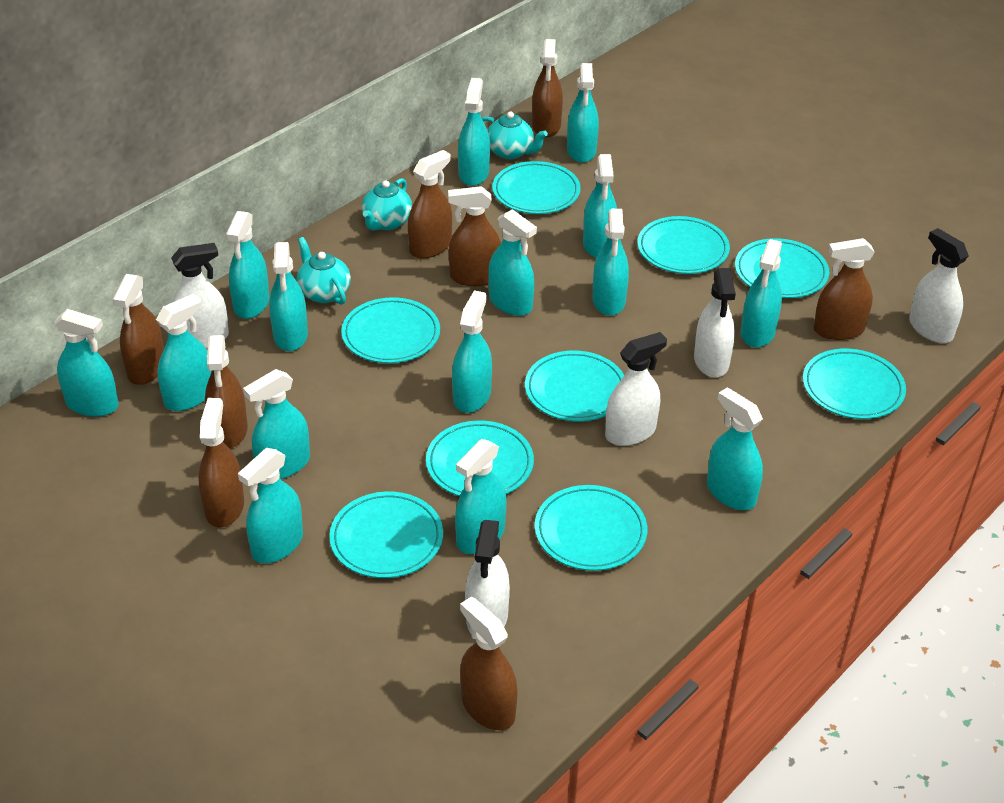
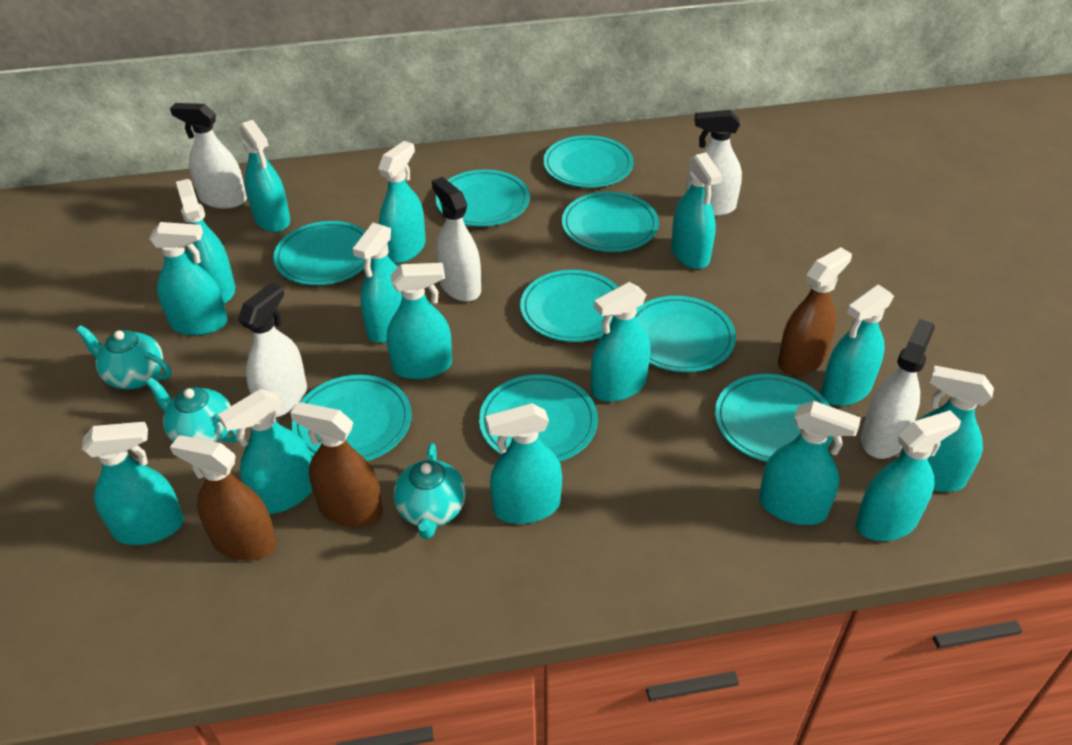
brown spray bottle: 8 -> 3

